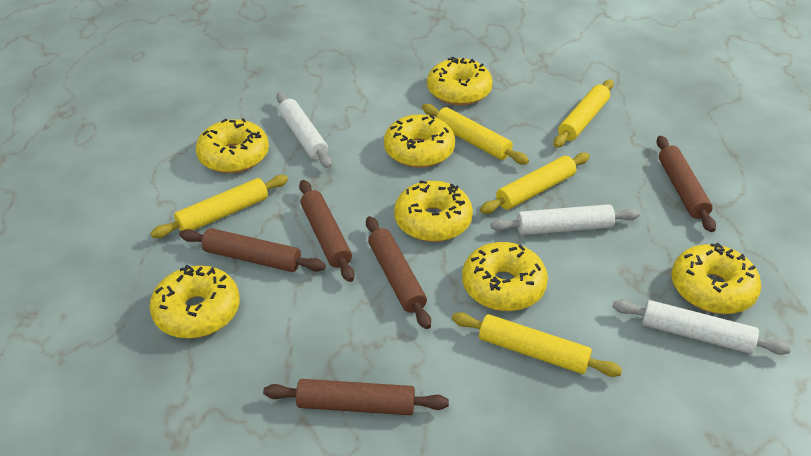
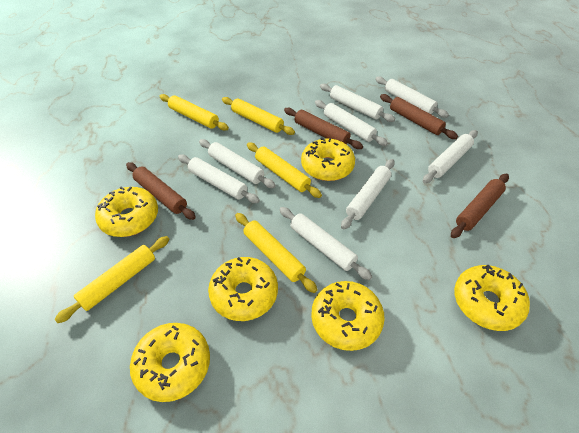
brown rolling pin: 5 -> 4
white rolling pin: 3 -> 8
yellow donut: 7 -> 6

